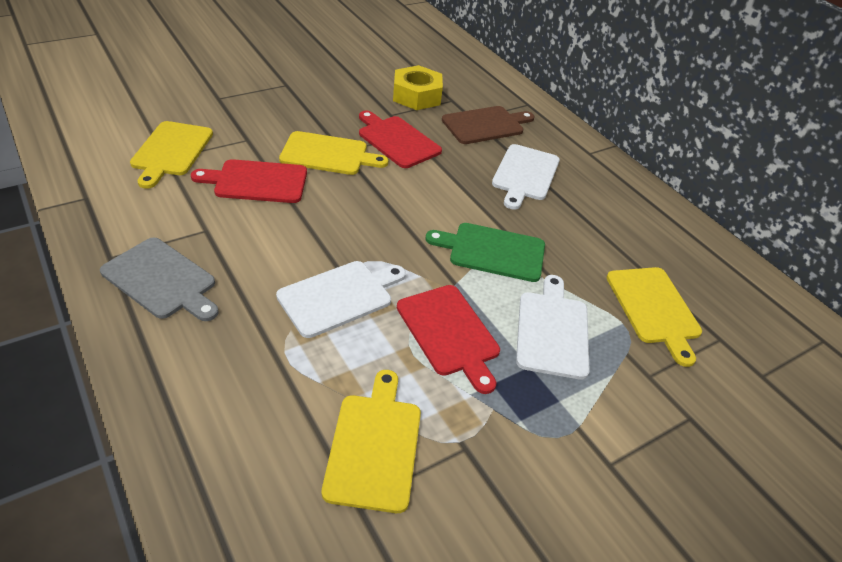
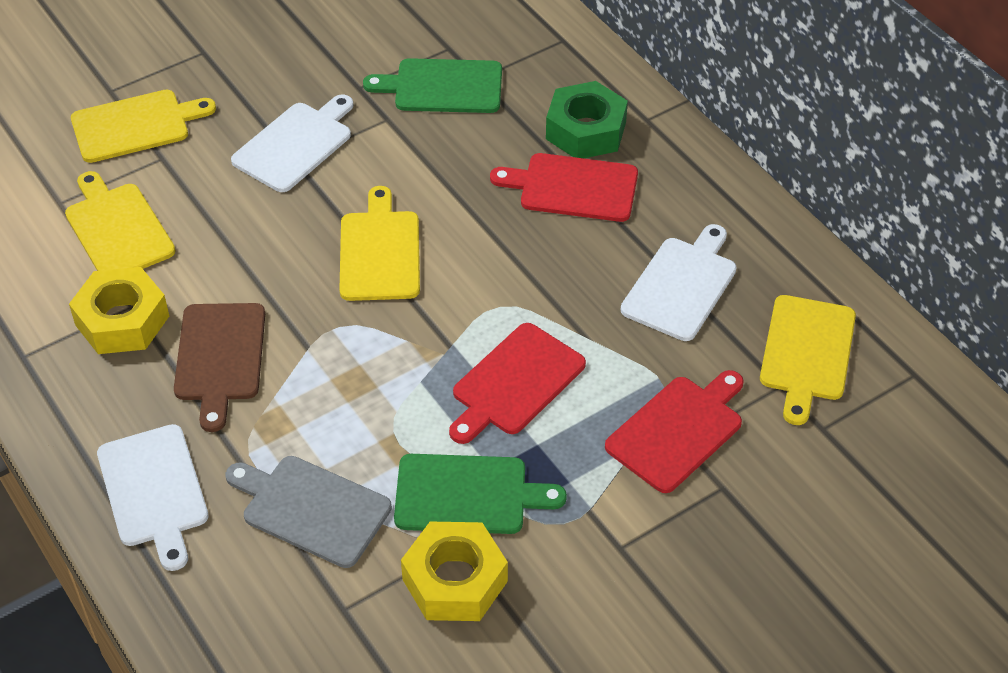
green cutting board: 1 -> 2
green nut: 0 -> 1
yellow nut: 1 -> 2

